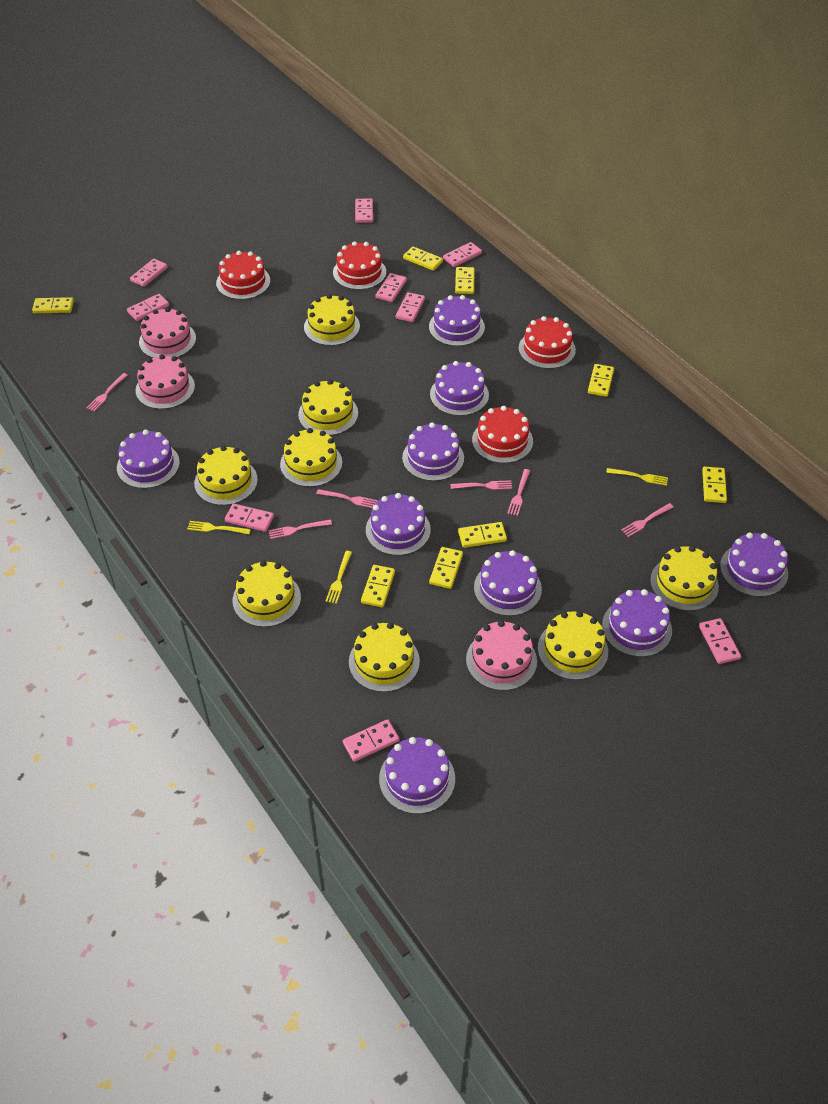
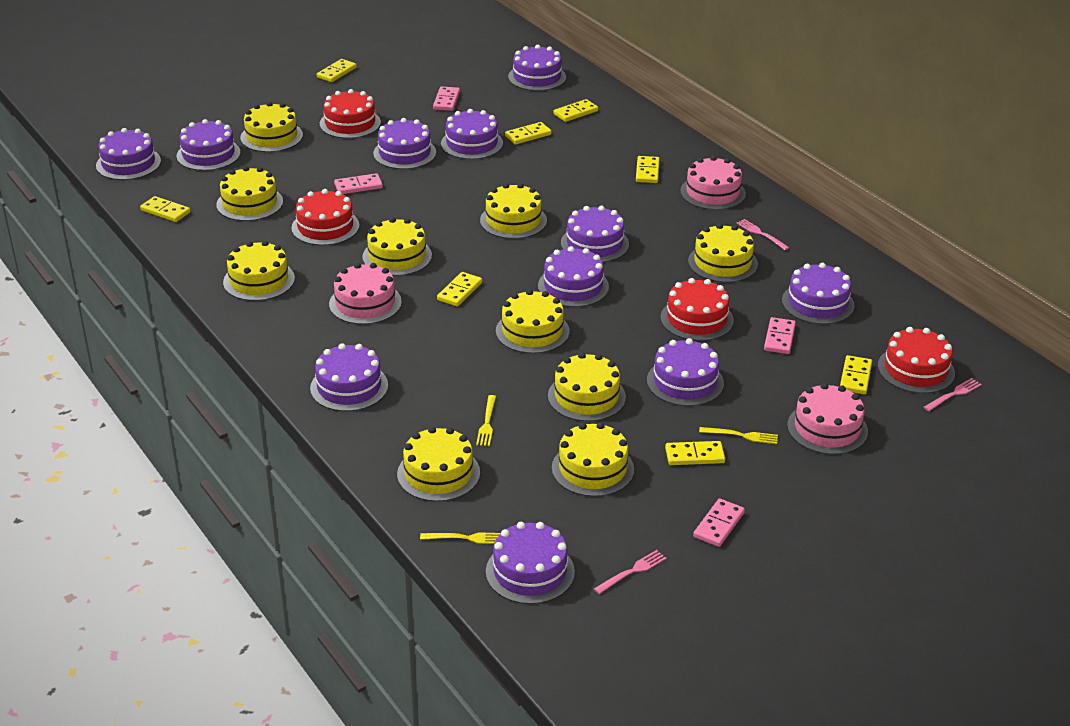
pink domino: 9 -> 4
pink fork: 6 -> 3
purple cake: 9 -> 11
yellow cake: 8 -> 10

